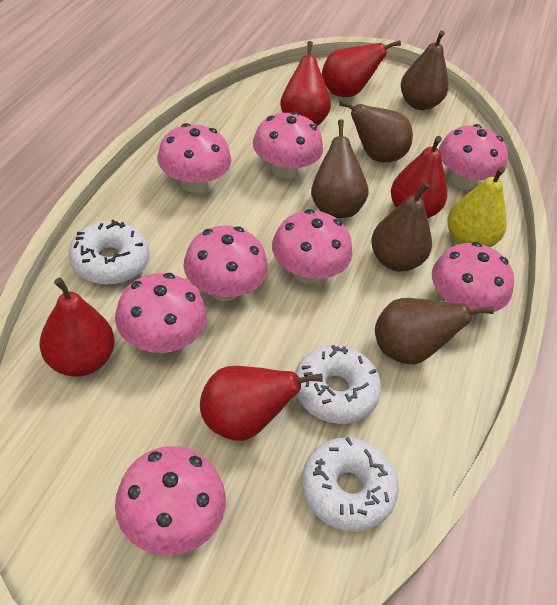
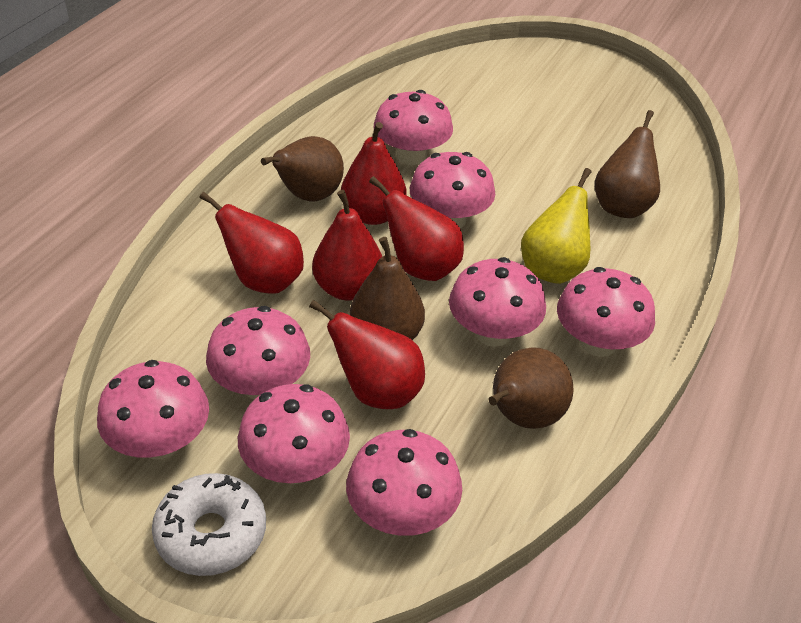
brown pear: 5 -> 4
white donut: 3 -> 1

